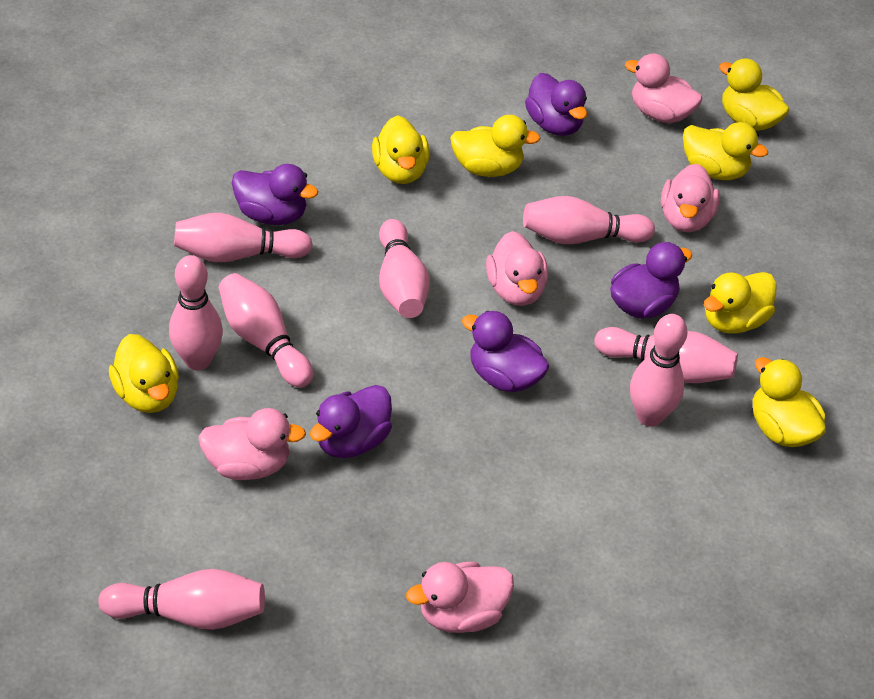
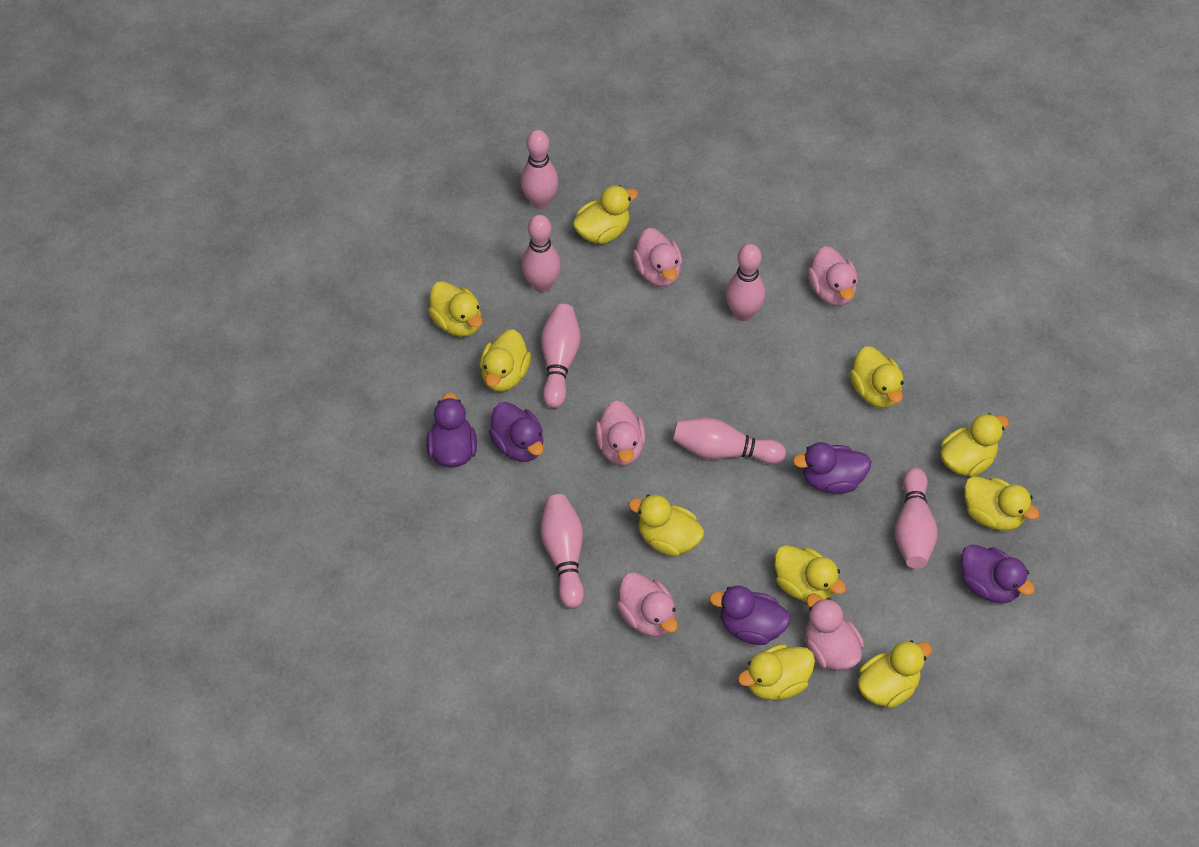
pink bowling pin: 8 -> 7
yellow duck: 7 -> 10

